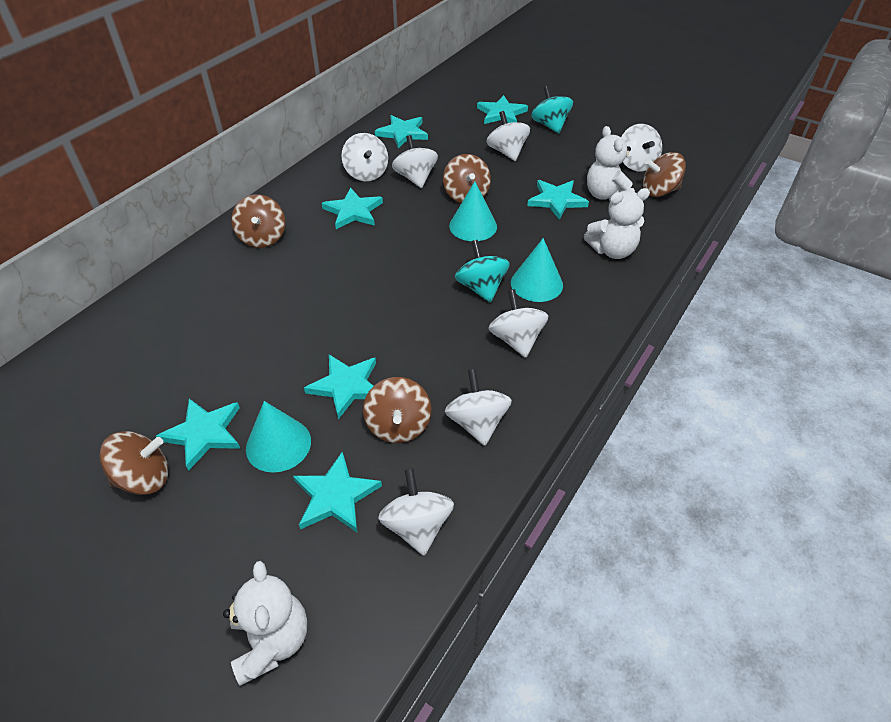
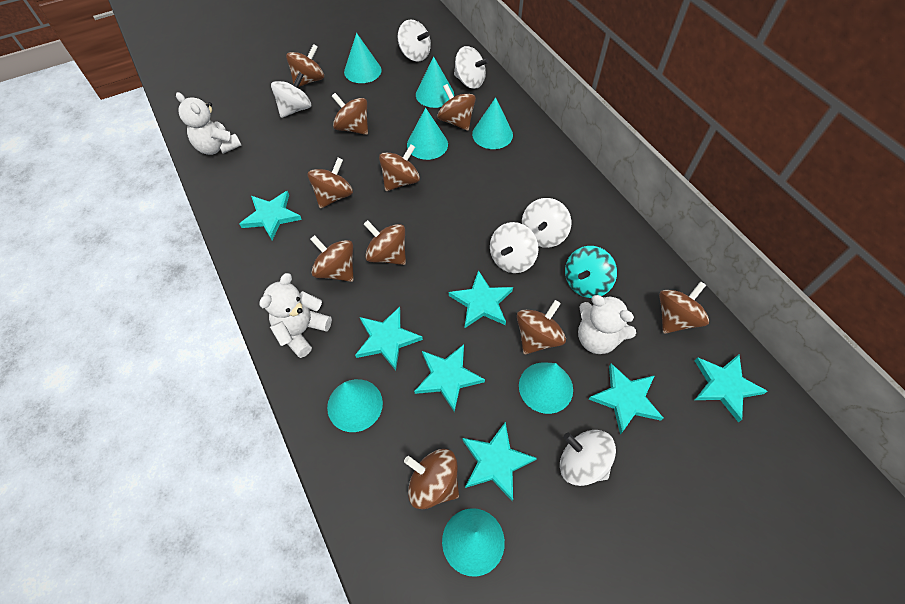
brown spinning top: 5 -> 10
turquoise cone: 3 -> 7
turquoise spinning top: 2 -> 1
white spinning top: 7 -> 6

